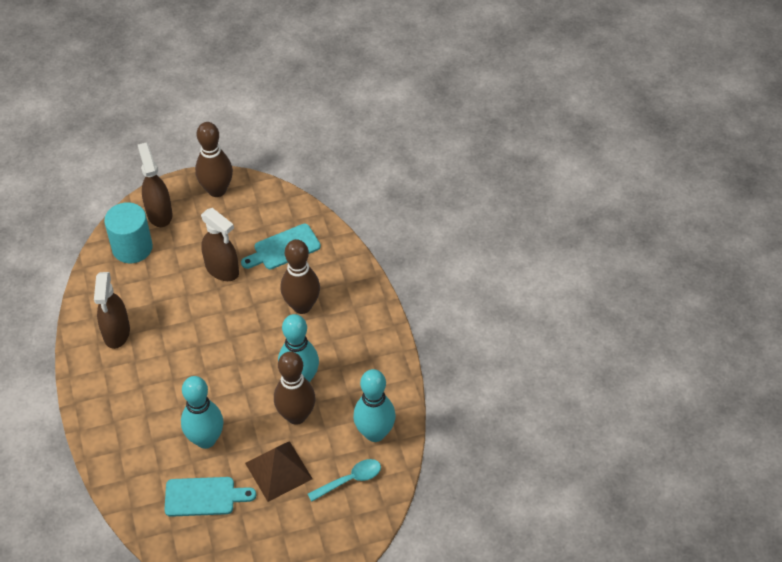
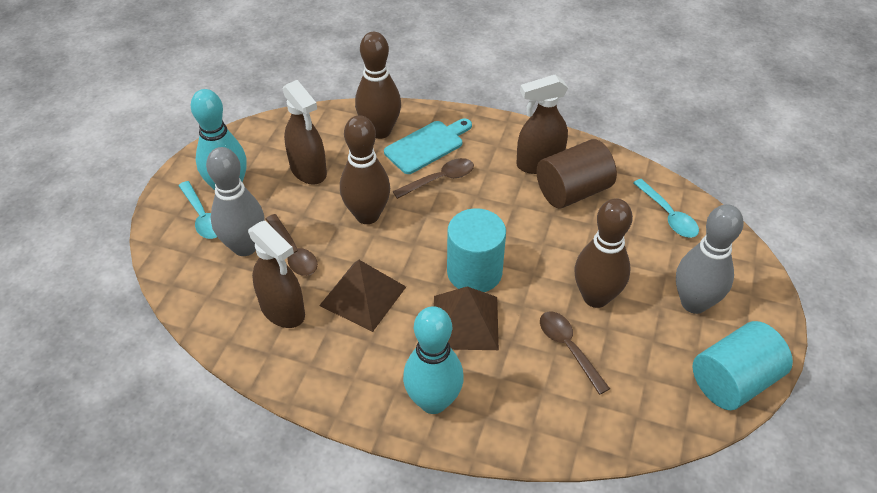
brown cylinder: 0 -> 1
brown pyramid: 1 -> 2
brown spoon: 0 -> 3
grey bowling pin: 0 -> 2
turquoise bowling pin: 3 -> 2
turquoise cutting board: 2 -> 1
turquoise cylinder: 1 -> 2
turquoise spoon: 1 -> 2

